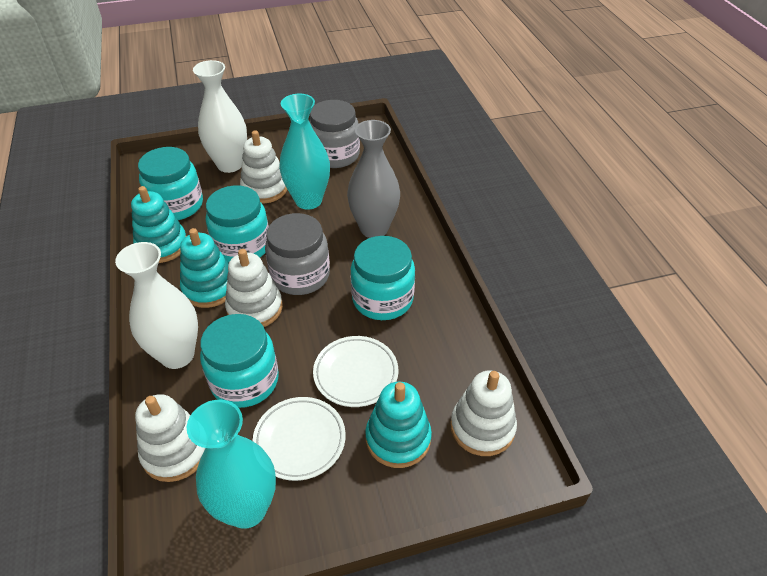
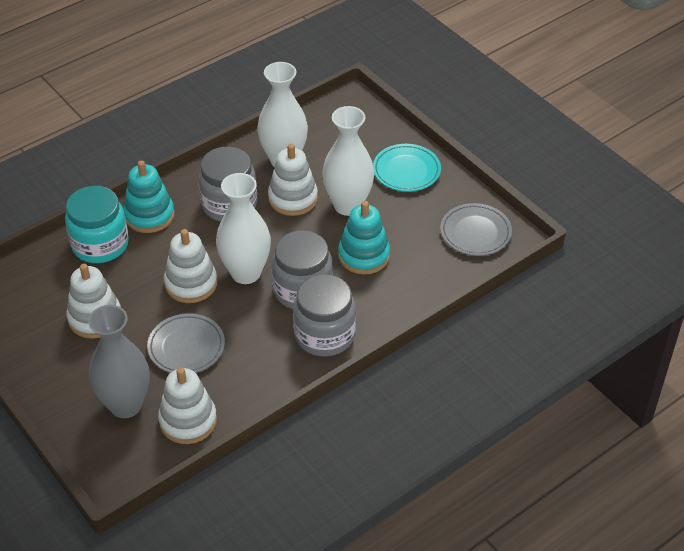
grey jar: 2 -> 3
grey plate: 0 -> 2
turquoise jar: 4 -> 1
turquoise plate: 0 -> 1
turquoise stacking toy: 3 -> 2
turquoise vase: 2 -> 0
white plate: 2 -> 0
white vase: 2 -> 3

